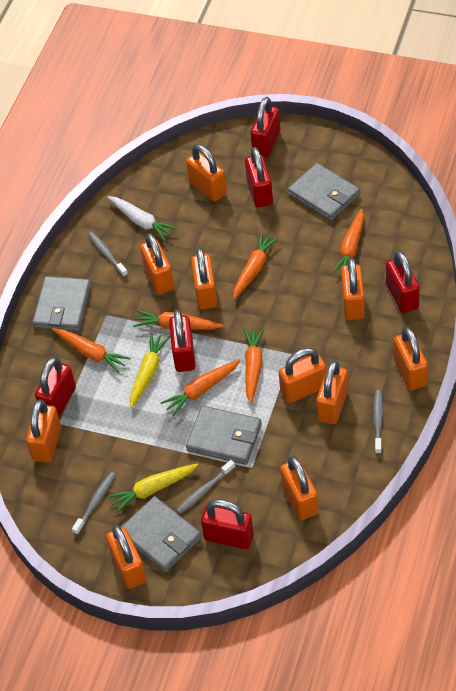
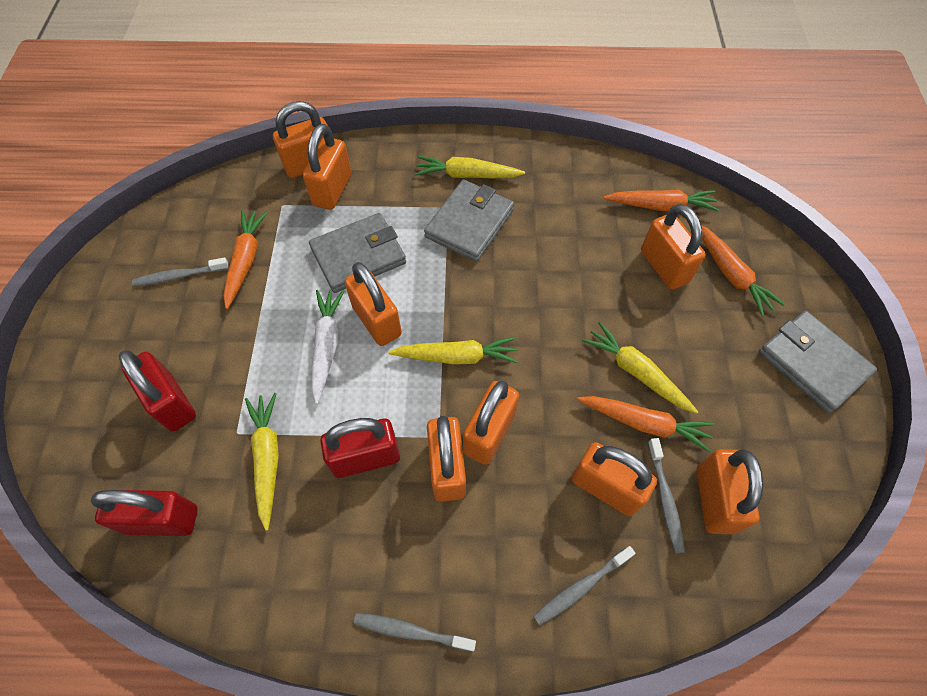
grey wallet: 4 -> 3
orange carrot: 6 -> 4
orange padlock: 10 -> 8
red padlock: 6 -> 3
yellow carrot: 2 -> 4

